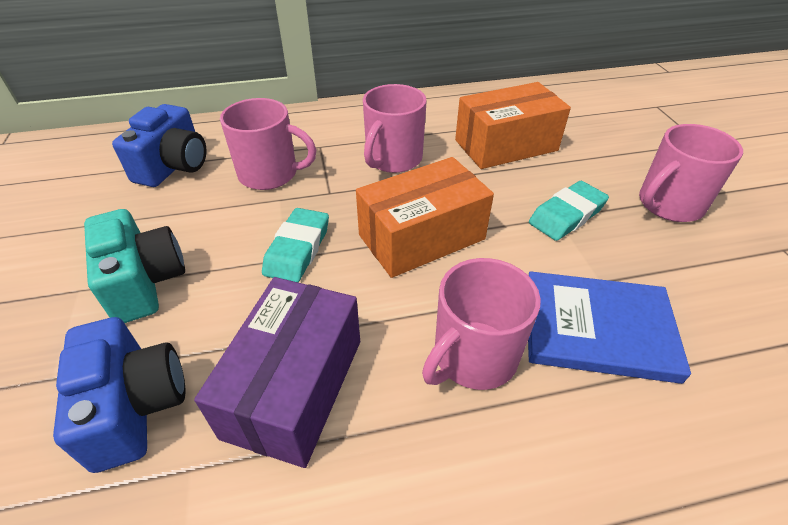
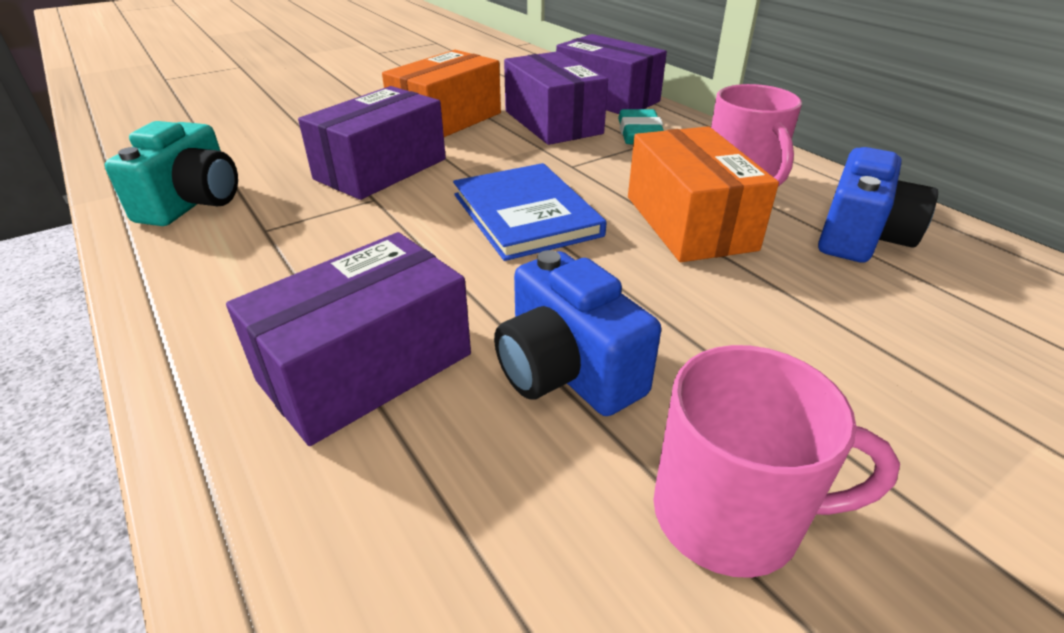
pink mug: 4 -> 2
purple box: 1 -> 4
turquoise eraser: 2 -> 1

